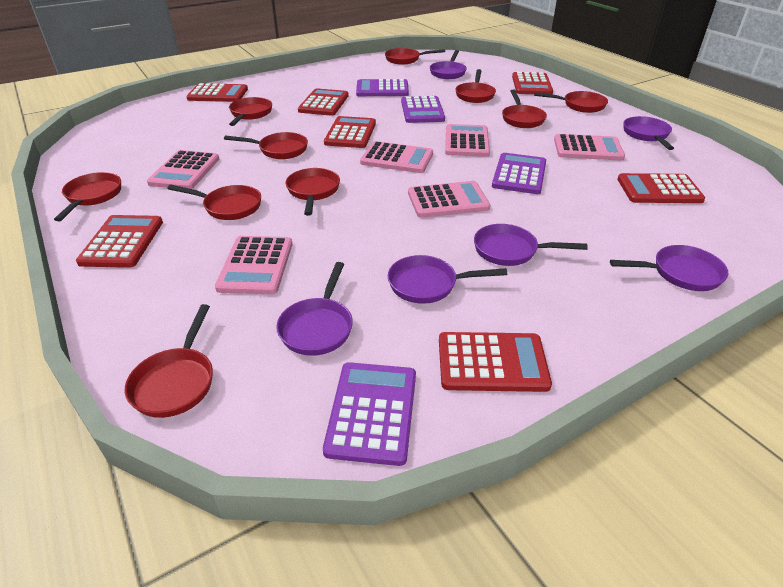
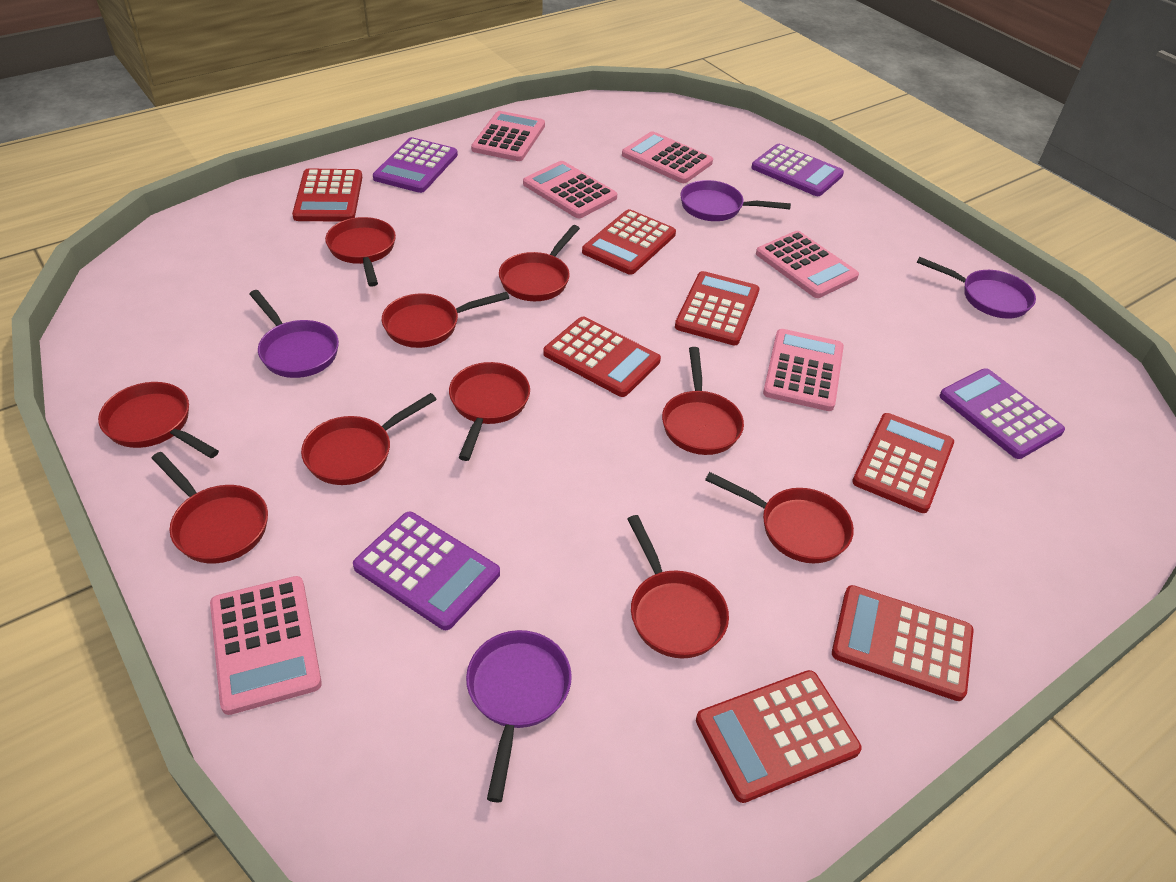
purple pan: 6 -> 4

